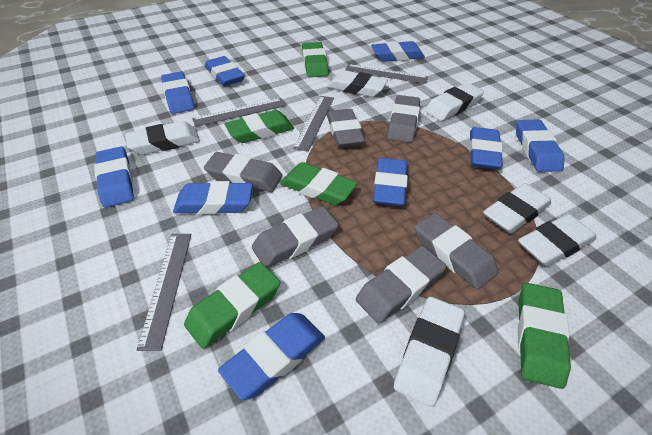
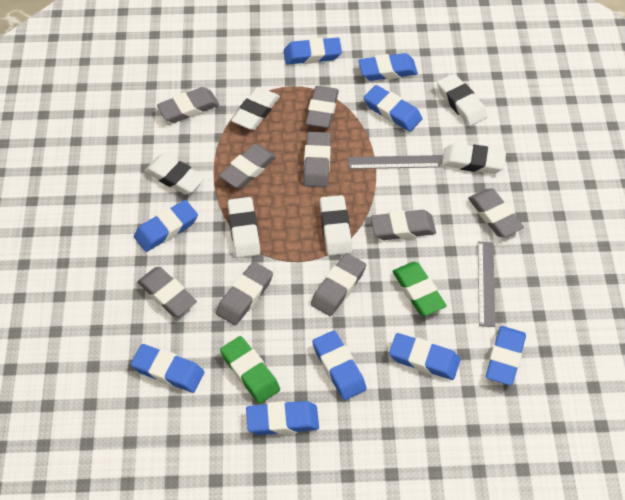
green eraser: 5 -> 2
grey eraser: 6 -> 9
grey ruler: 4 -> 2

